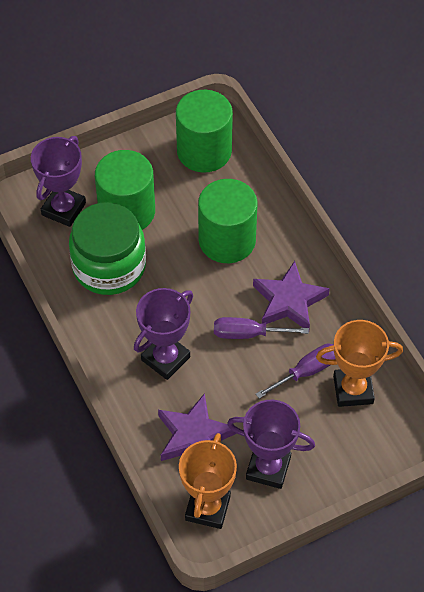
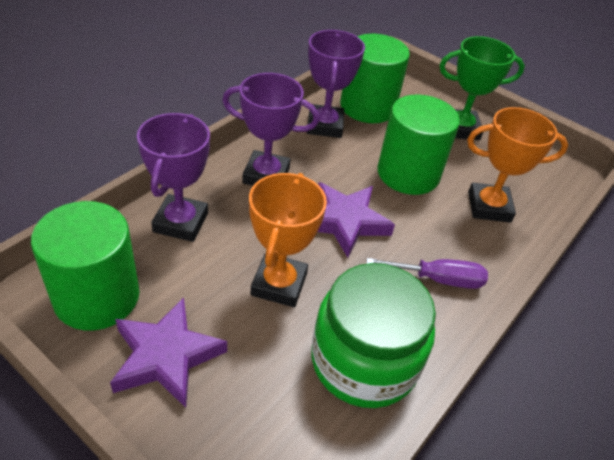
green trophy: 0 -> 1
purple screwdriver: 2 -> 1

